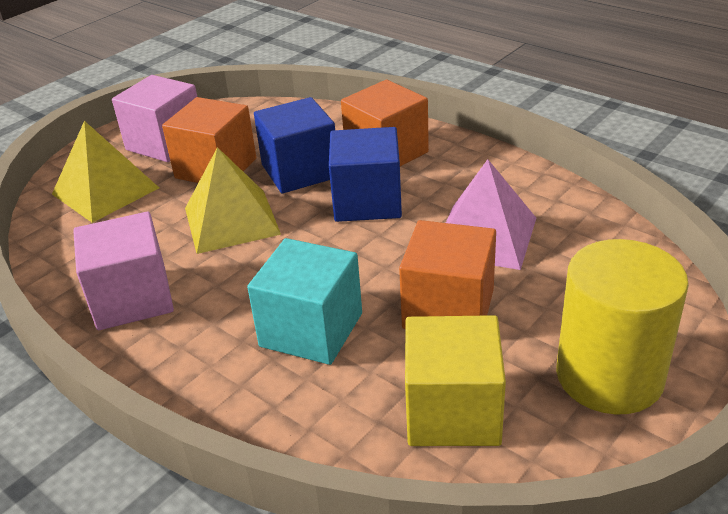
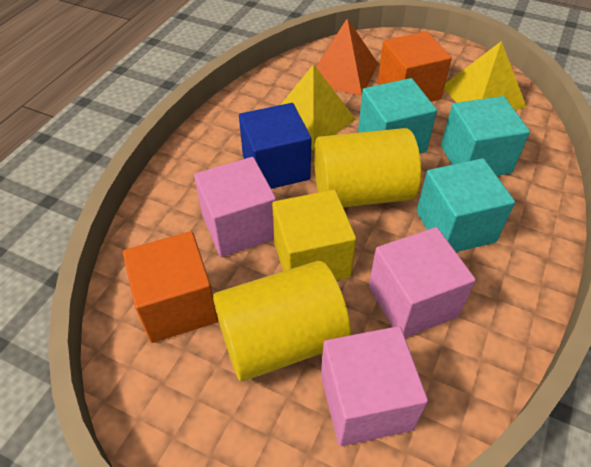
blue cube: 2 -> 1
orange cube: 3 -> 2
orange pyramid: 0 -> 1
pink cube: 2 -> 3
pink pyramid: 1 -> 0
turquoise cube: 1 -> 3
yellow cylinder: 1 -> 2

